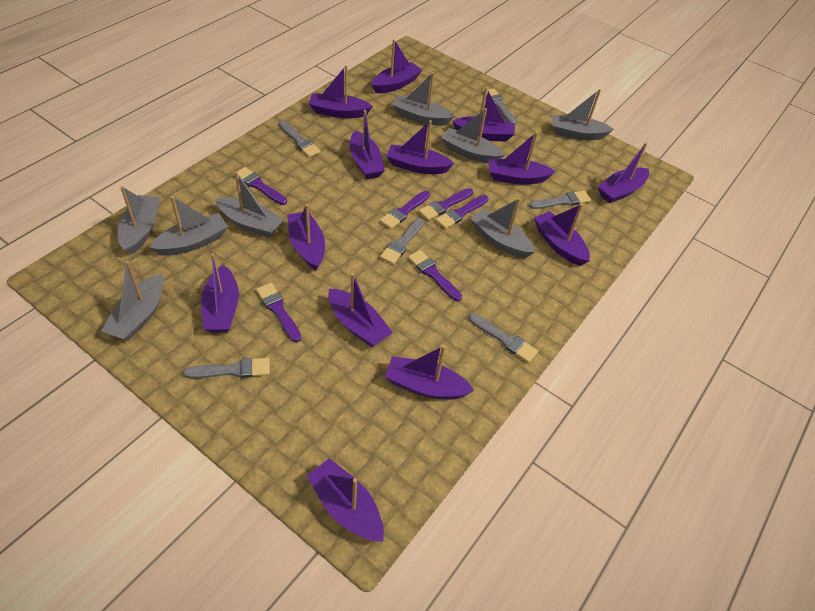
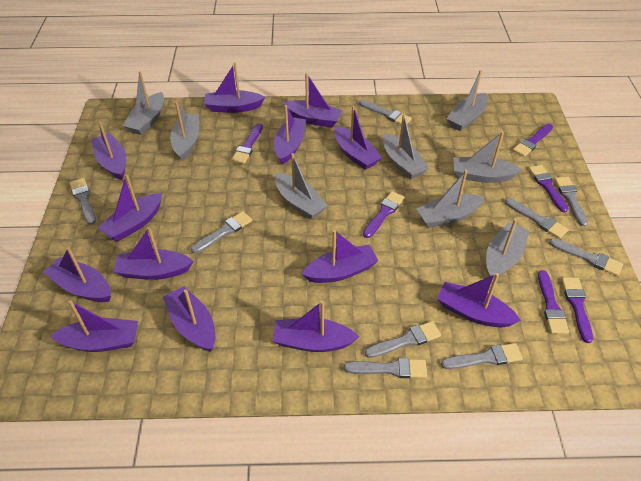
grey brush: 6 -> 9

